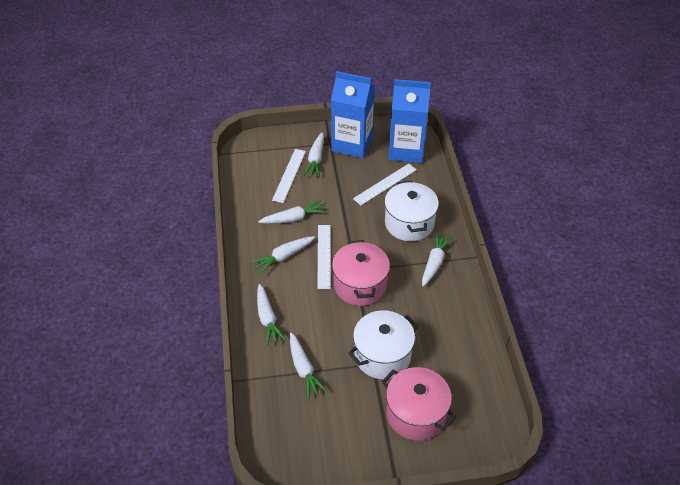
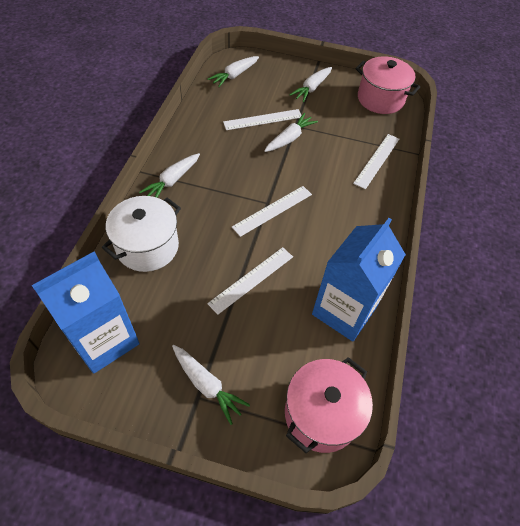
white carrot: 6 -> 5
white pot: 2 -> 1
white ruler: 3 -> 4

